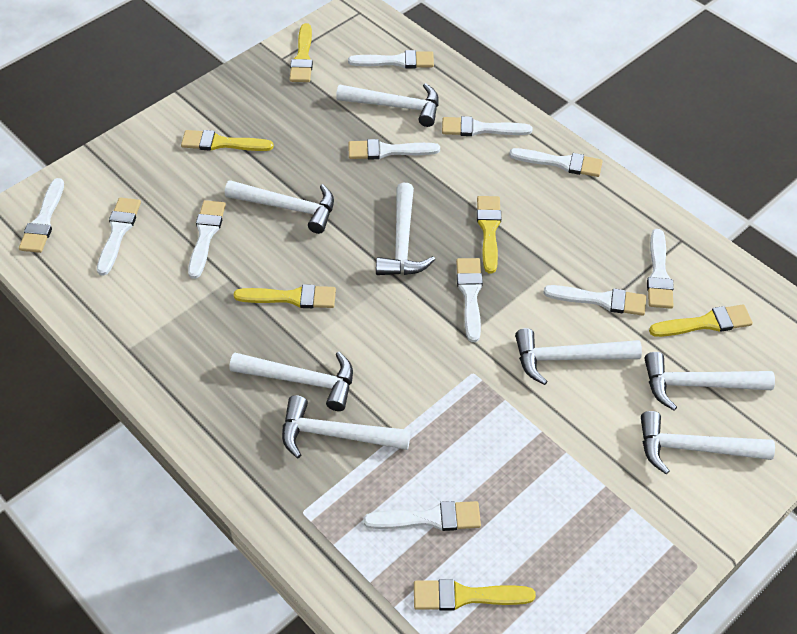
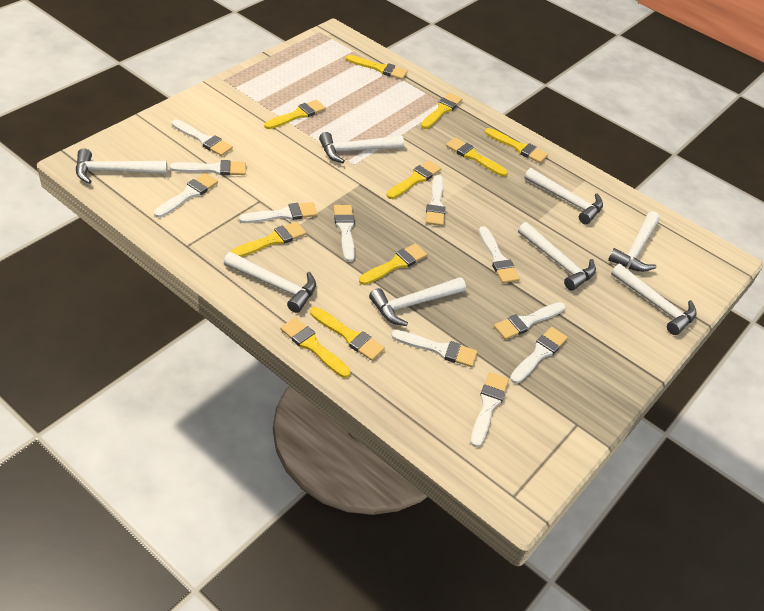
yellow brush: 6 -> 10

